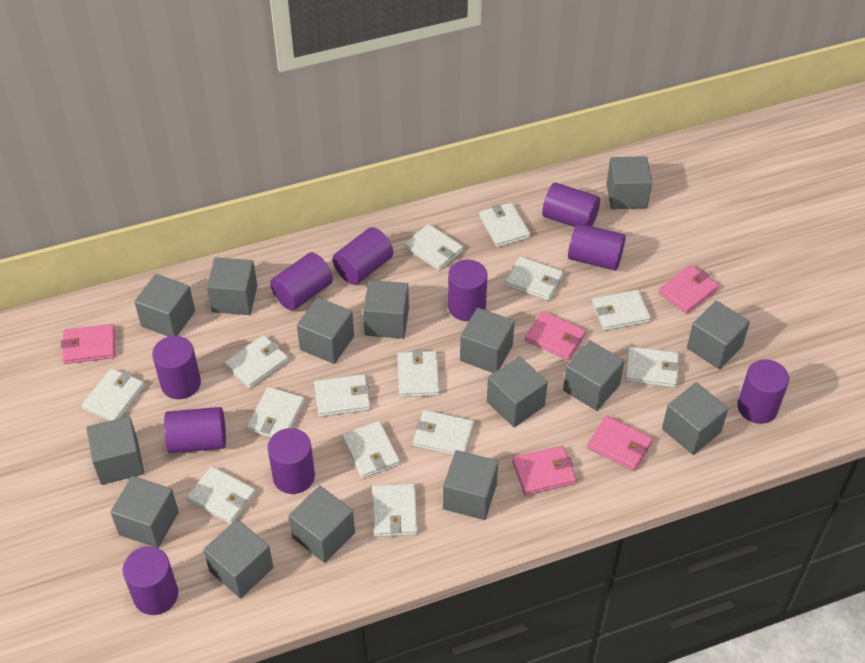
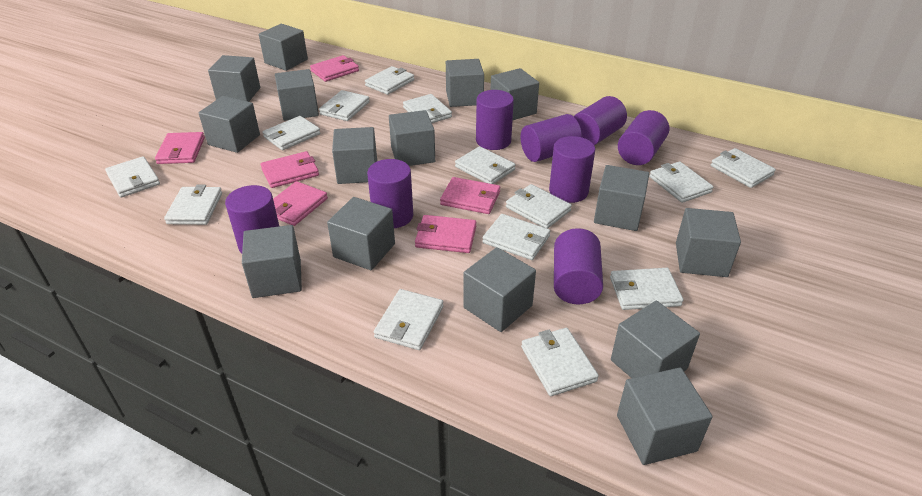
pink wallet: 5 -> 6
purple cylinder: 10 -> 8

